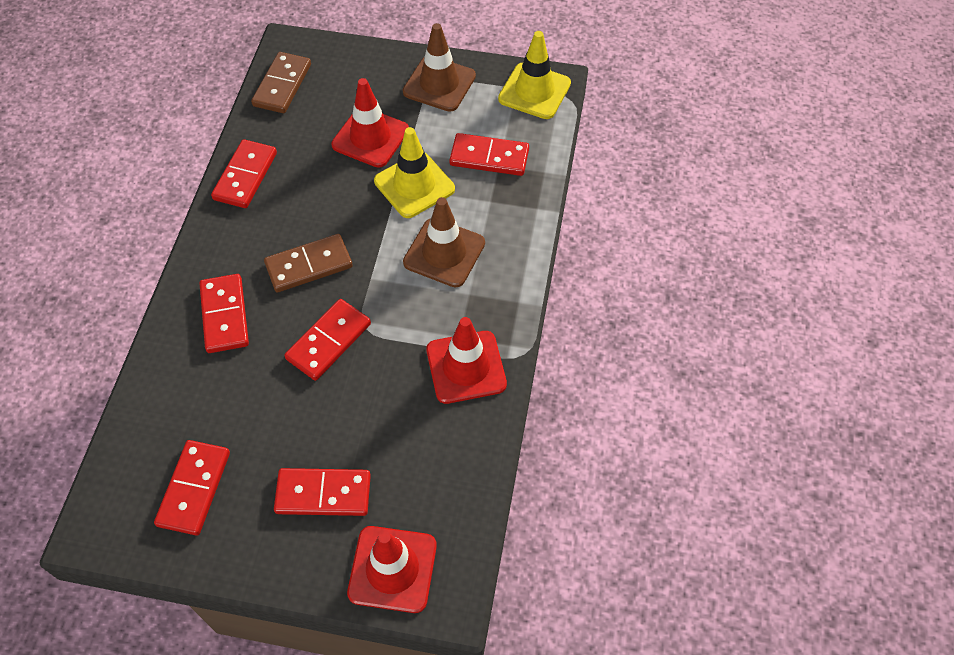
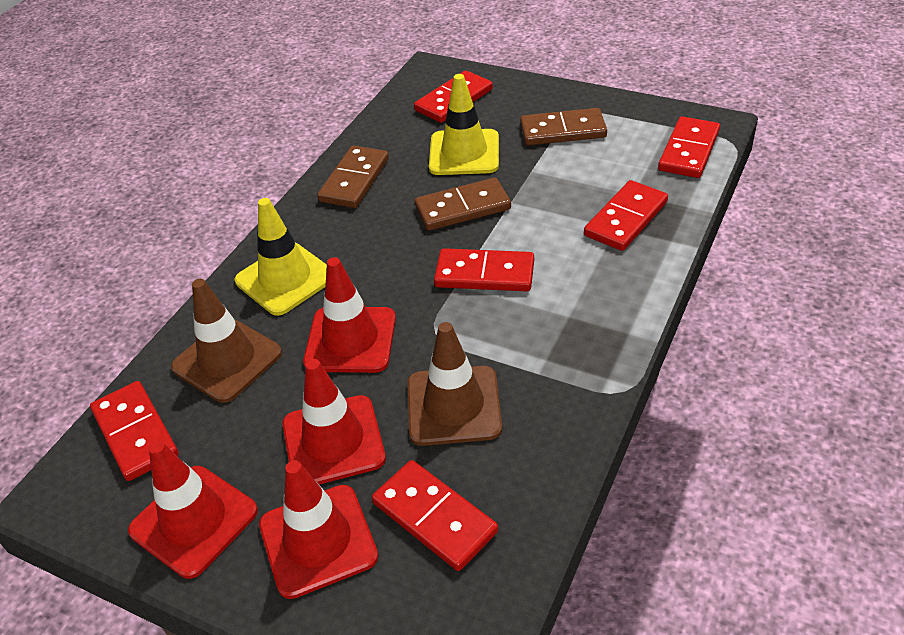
brown domino: 2 -> 3
red traffic cone: 3 -> 4

